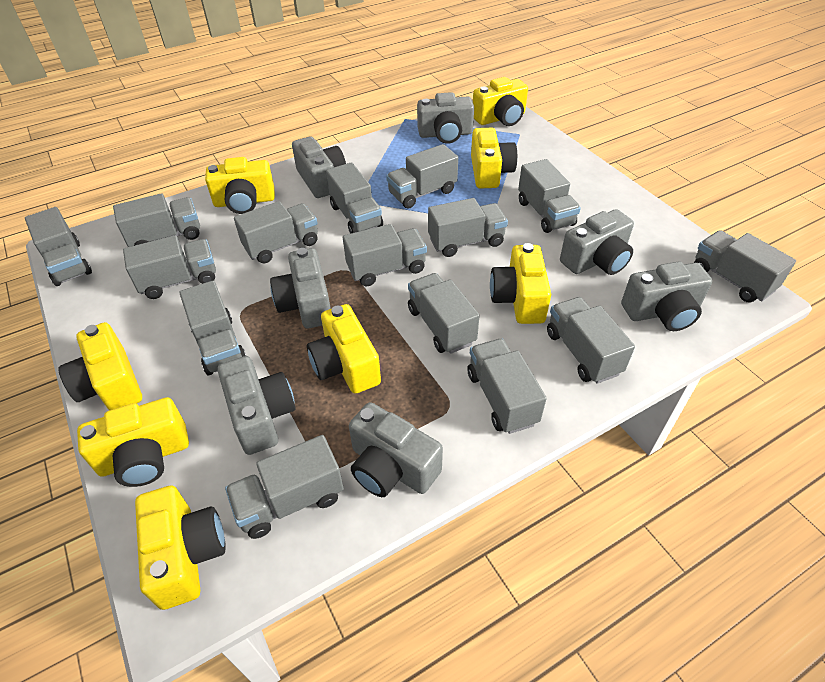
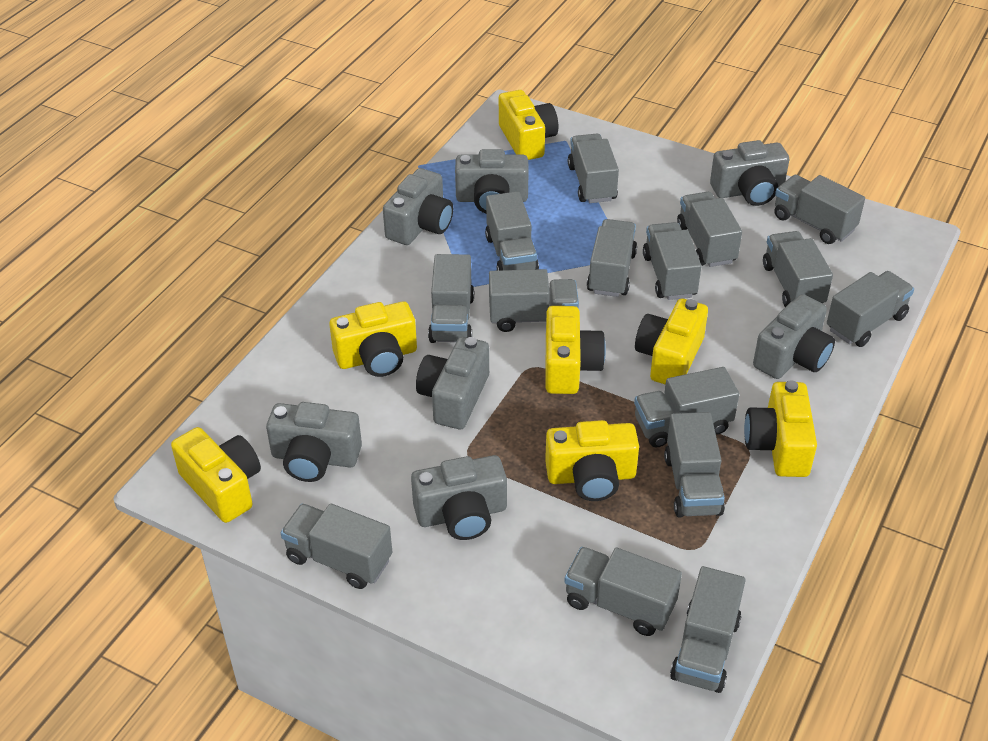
yellow camera: 8 -> 7

